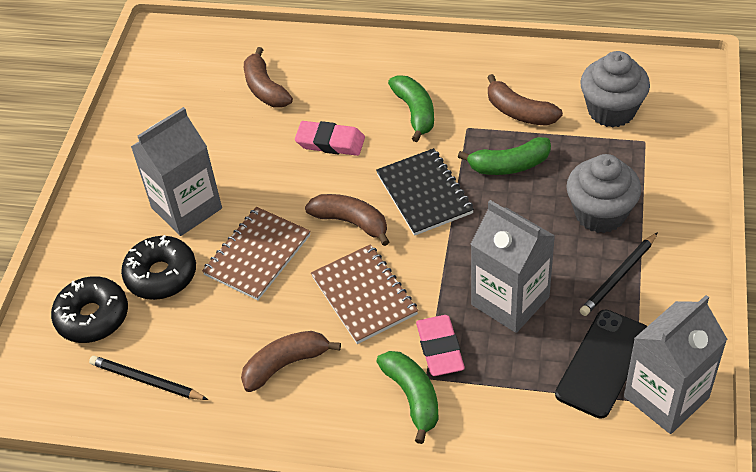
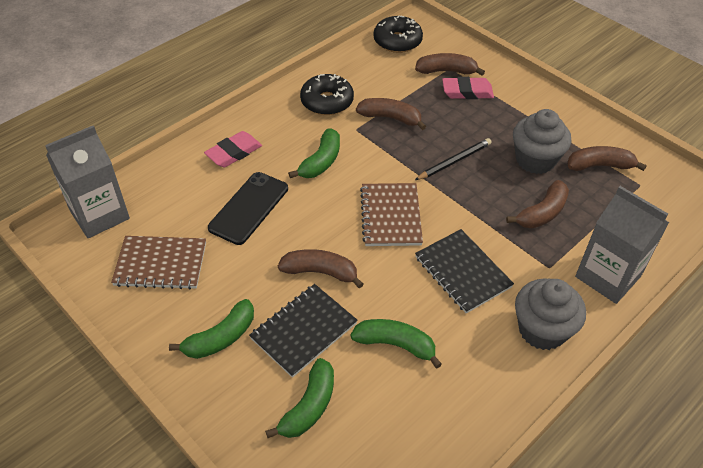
black notebook: 1 -> 2
black pencil: 2 -> 1
brown banana: 4 -> 5
green banana: 3 -> 4
grey carton: 3 -> 2

